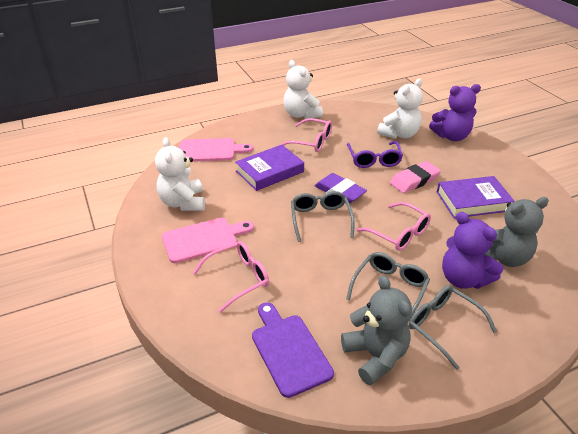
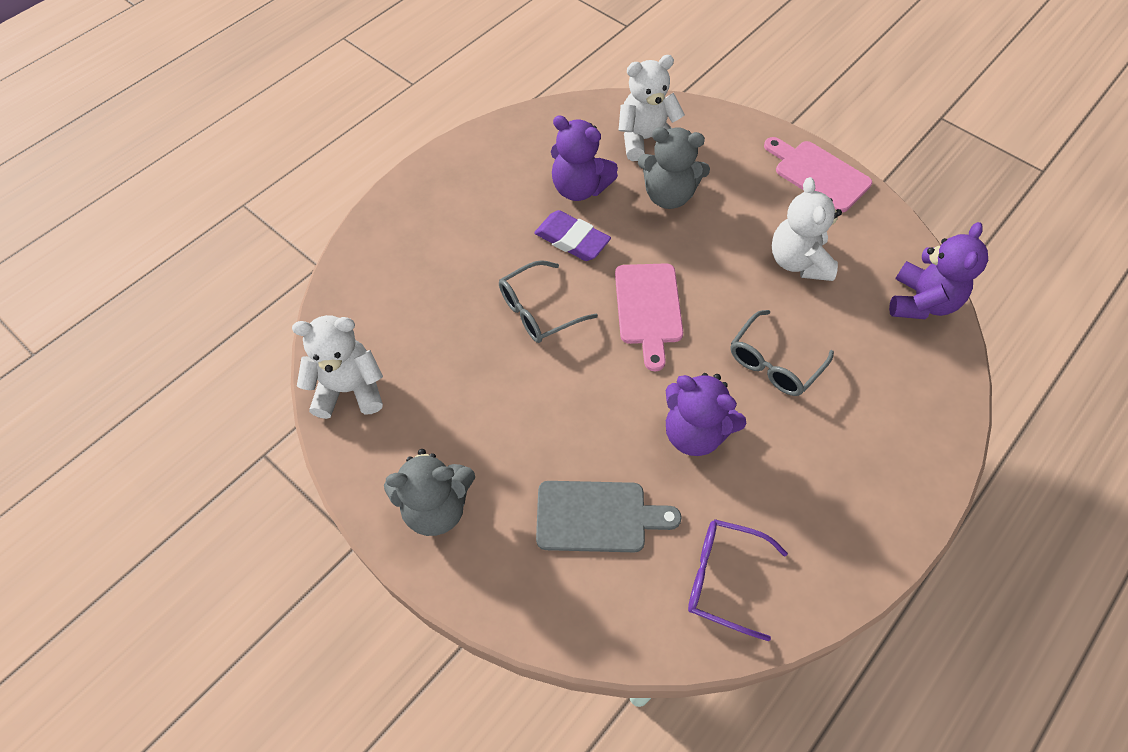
grey cutting board: 0 -> 1
grey glasses: 3 -> 2
pink eraser: 1 -> 0
pink glasses: 3 -> 0
purple book: 2 -> 0
purple cutting board: 1 -> 0
purple teddy bear: 2 -> 3

